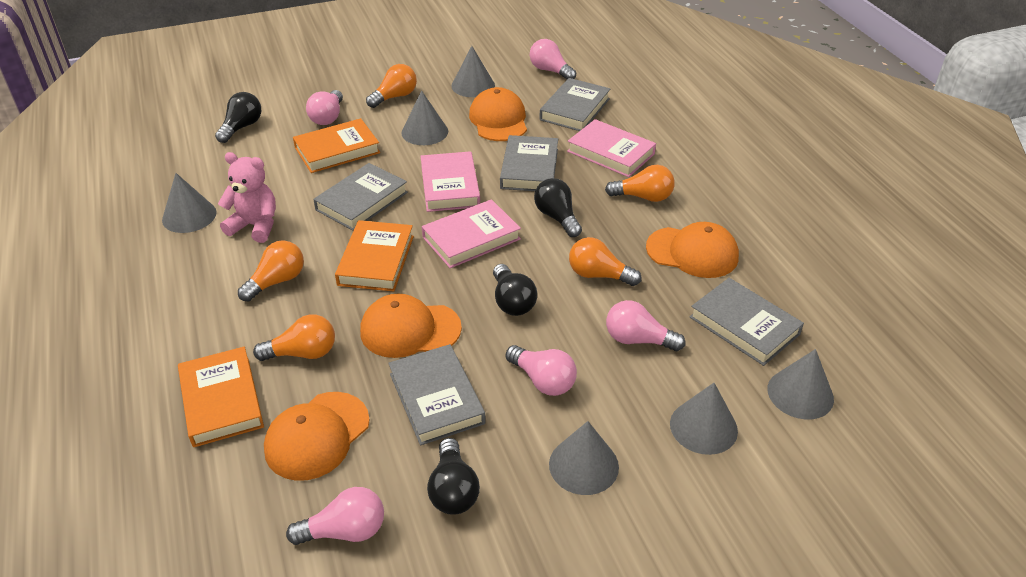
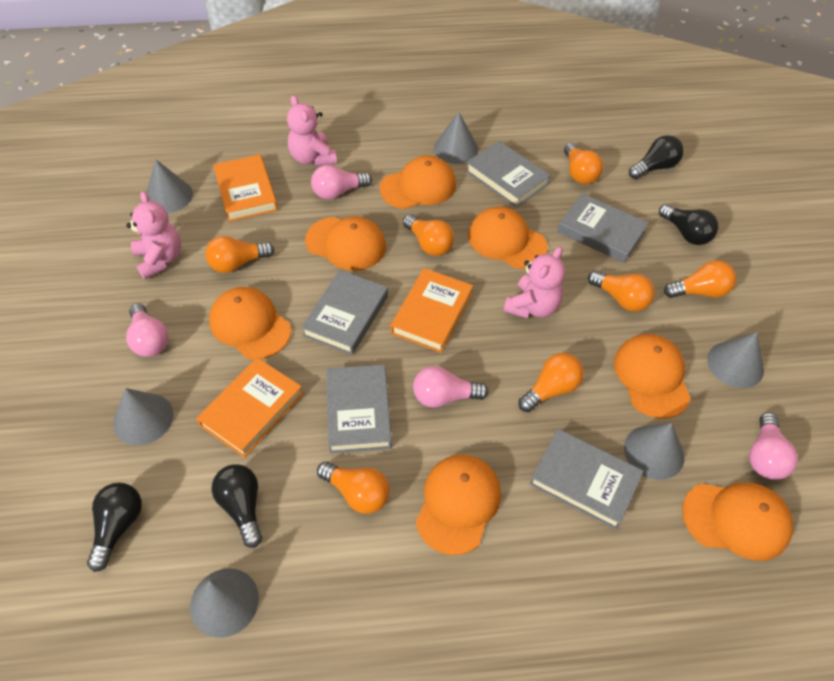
orange cap: 4 -> 7
orange light bulb: 5 -> 7
pink book: 3 -> 0
pink light bulb: 5 -> 4
pink teddy bear: 1 -> 3

